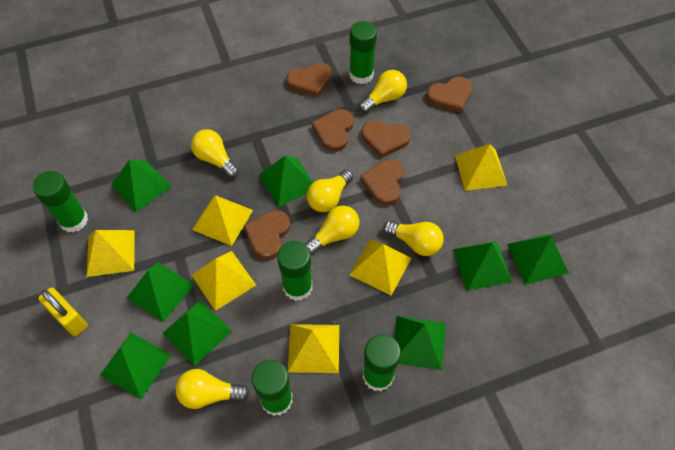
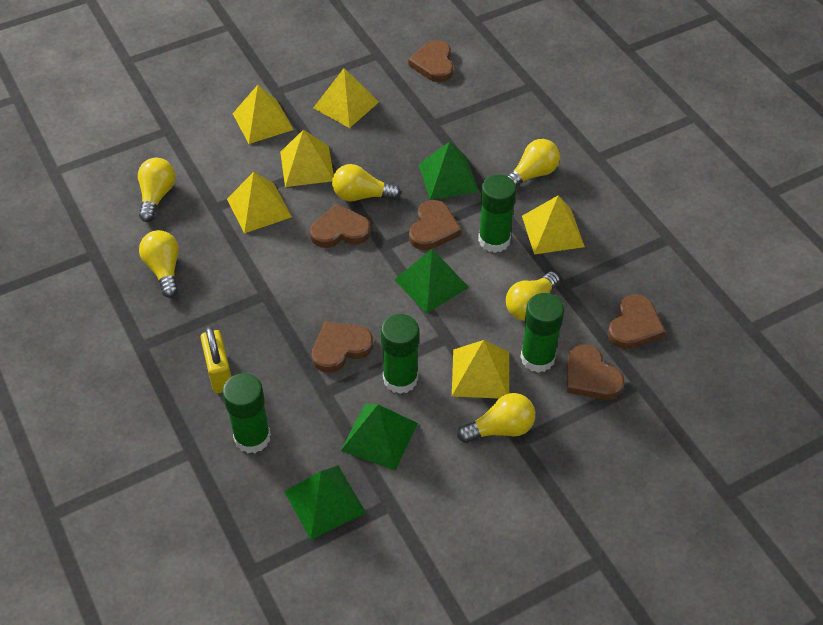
green glue stick: 5 -> 4
green pyramid: 8 -> 4

